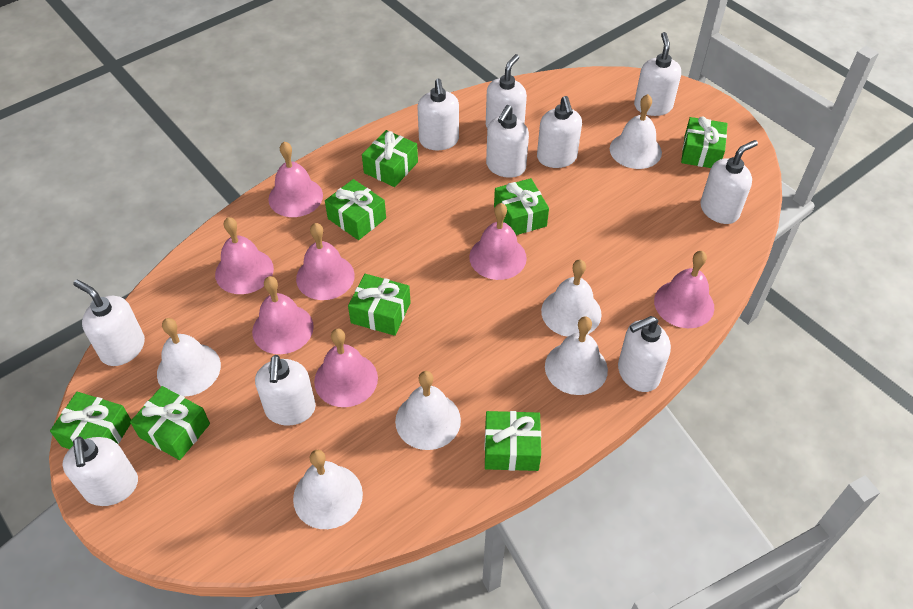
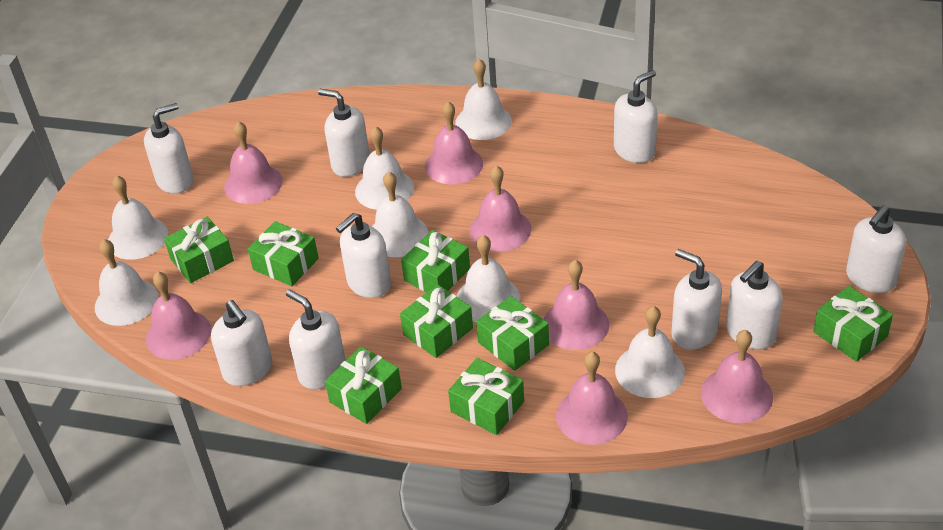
white bell: 6 -> 7
white soap dispenser: 10 -> 9

